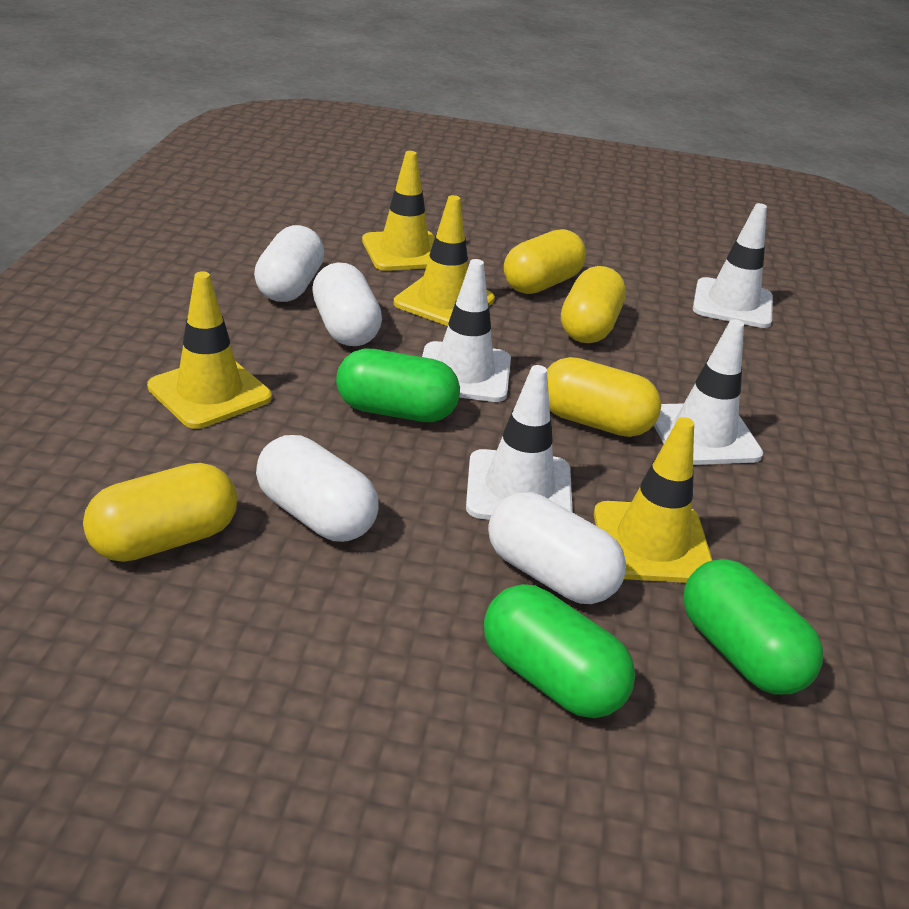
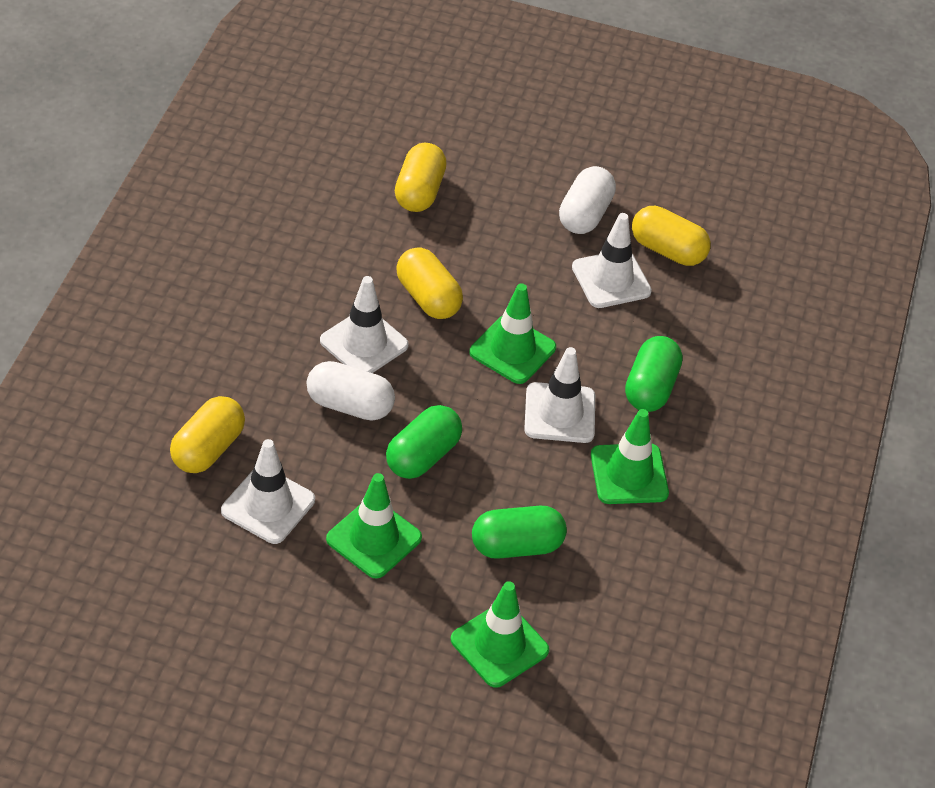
green traffic cone: 0 -> 4
white capsule: 4 -> 2
yellow traffic cone: 4 -> 0

